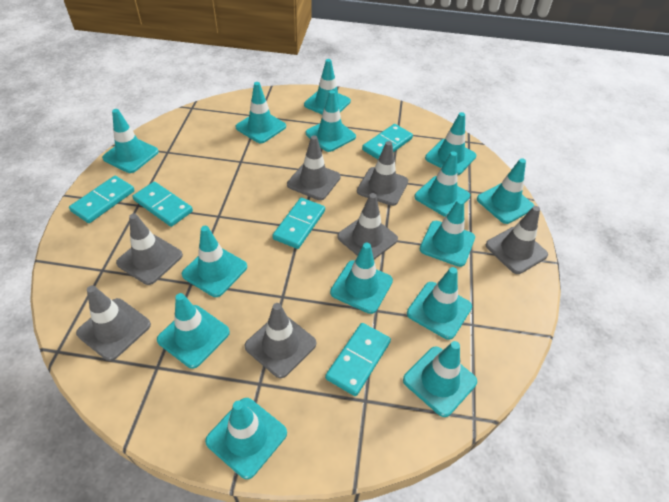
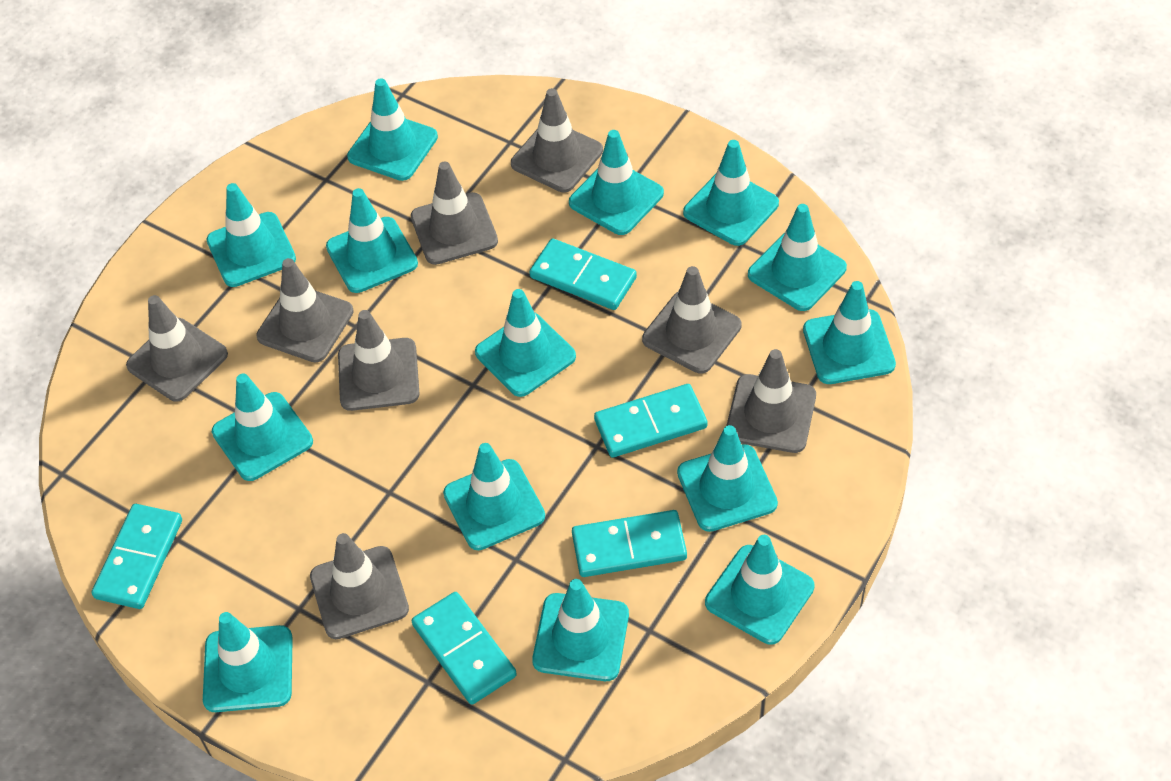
grey traffic cone: 7 -> 8

